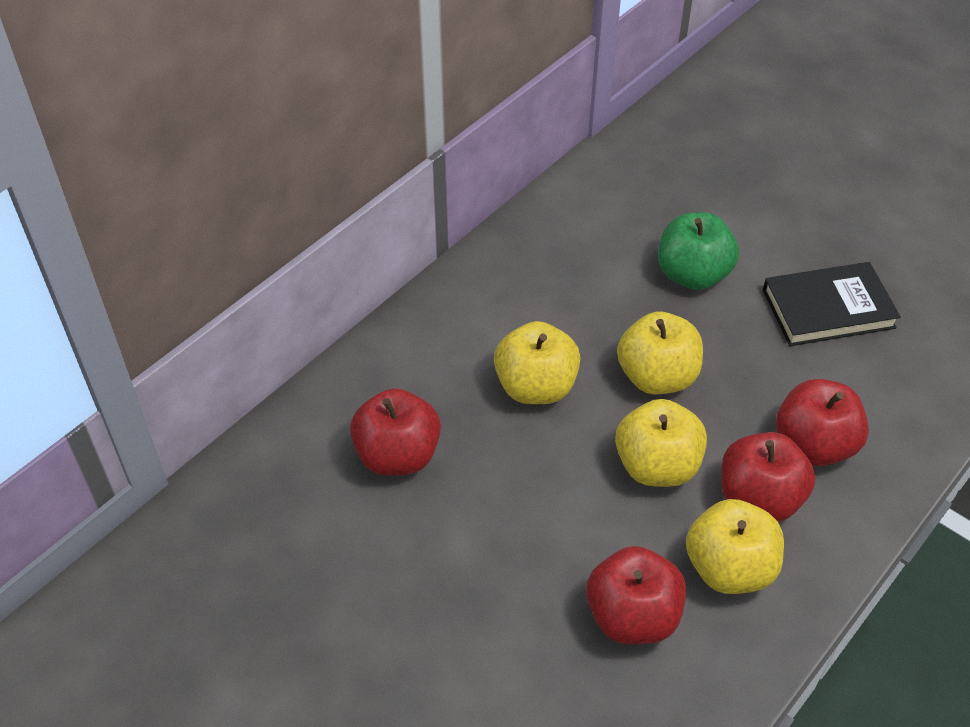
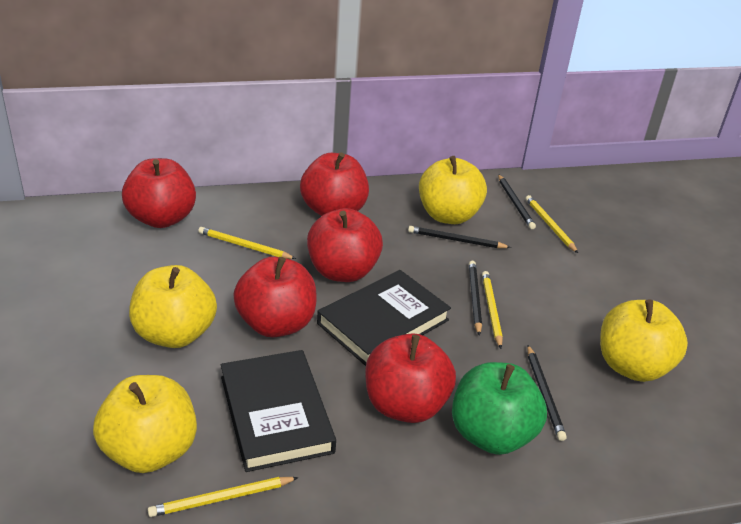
black book: 1 -> 2
black pencil: 0 -> 4
red apple: 4 -> 5
yellow pencil: 0 -> 4

